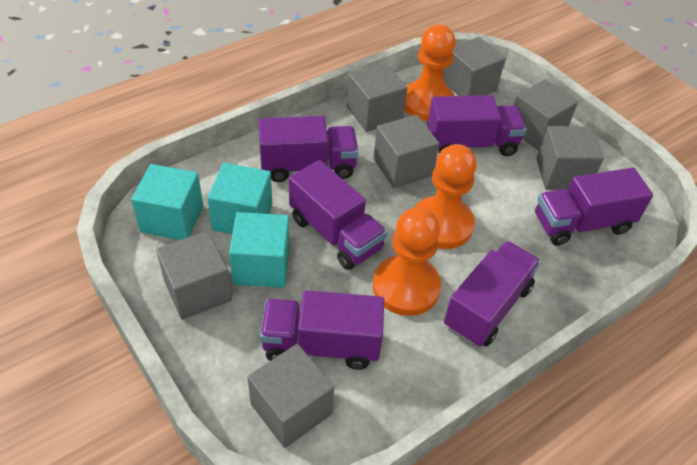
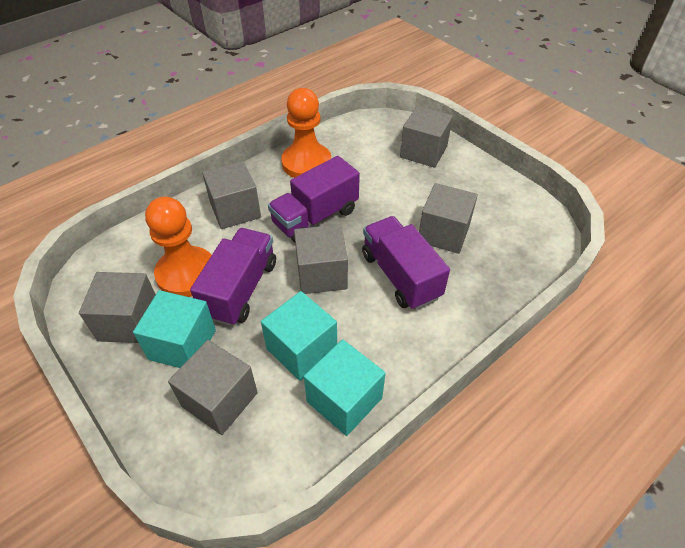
grey cube: 7 -> 6
orange pawn: 3 -> 2
purple truck: 6 -> 3

